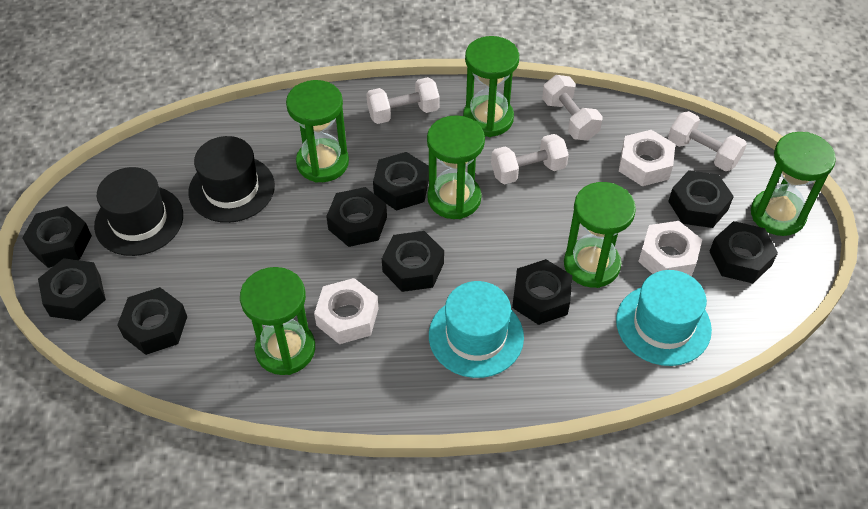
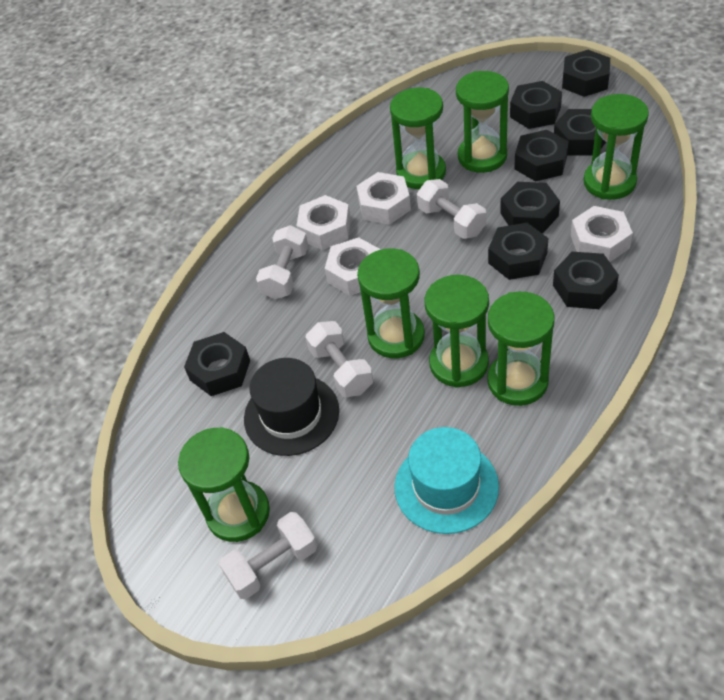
black hat: 2 -> 1
black nut: 9 -> 8
green hourglass: 6 -> 7
turquoise hat: 2 -> 1
white nut: 3 -> 4

